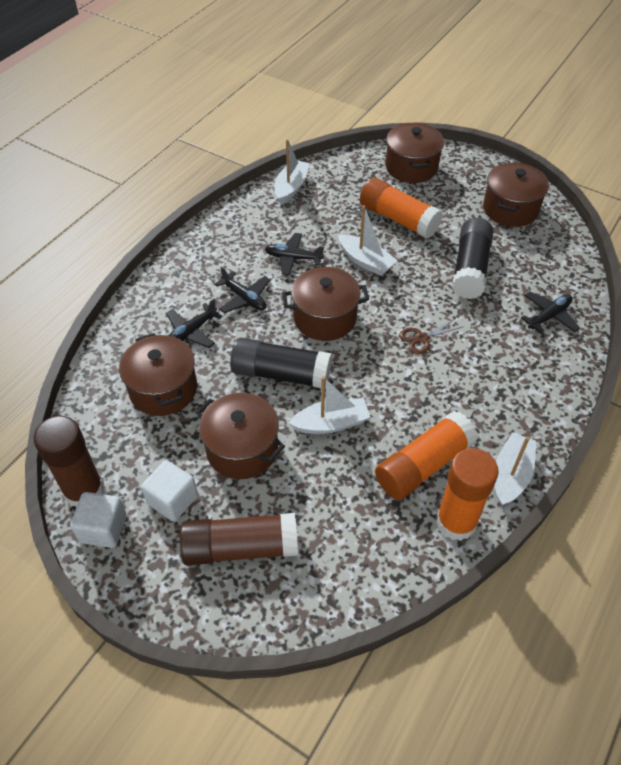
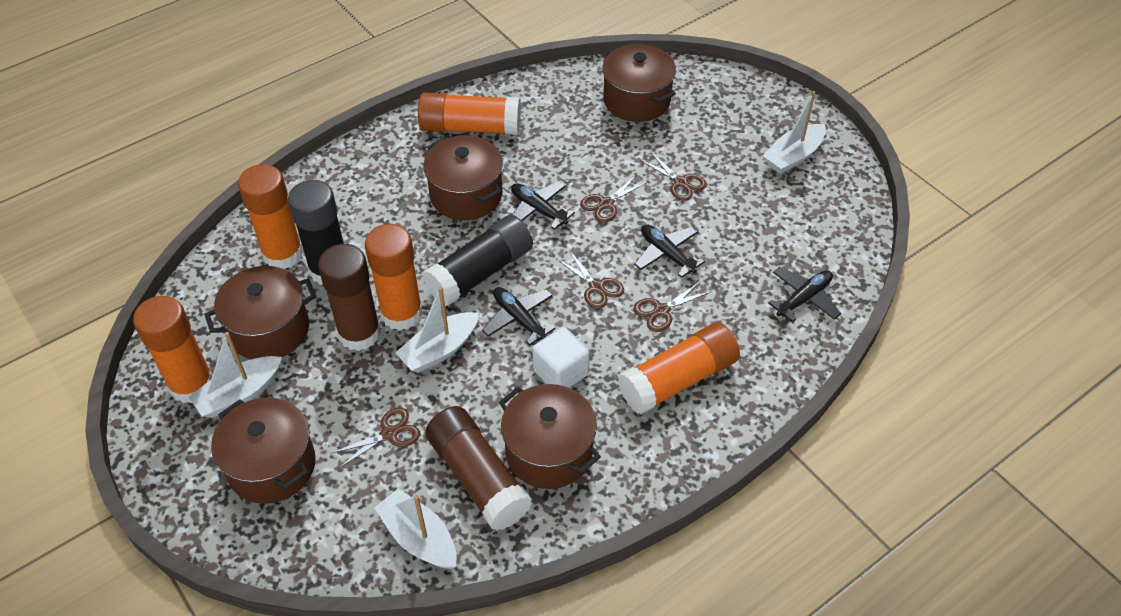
brown scissors: 1 -> 5
orange glue stick: 3 -> 5
white cube: 2 -> 1

